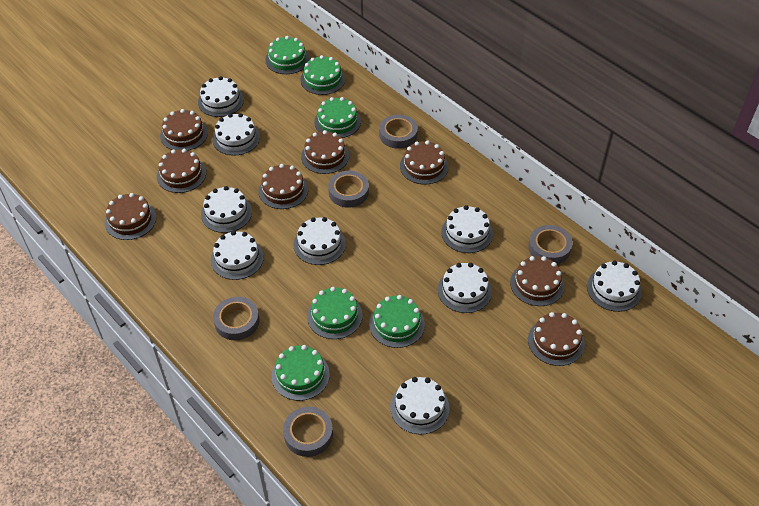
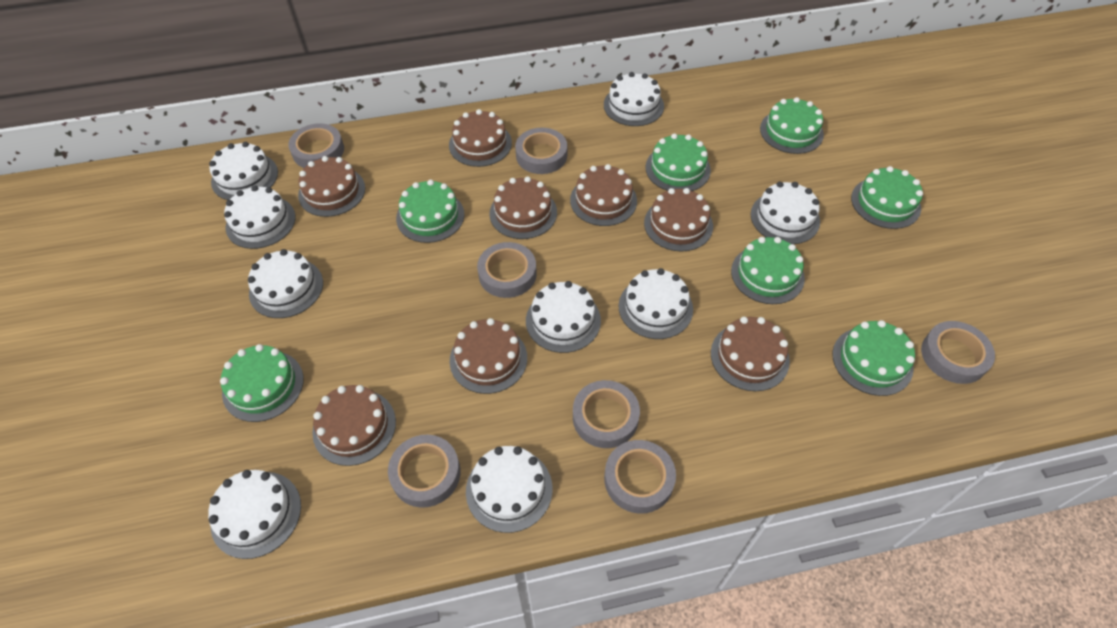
green cake: 6 -> 7
grey tape: 5 -> 7

